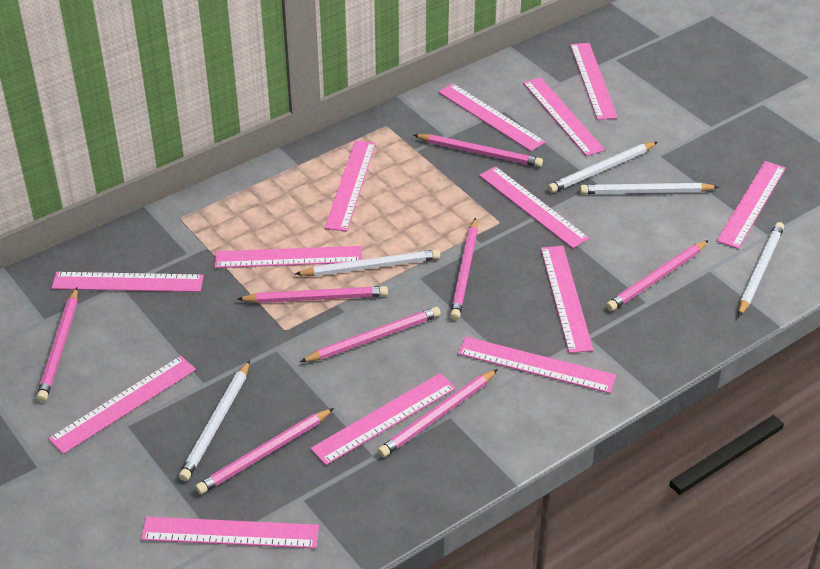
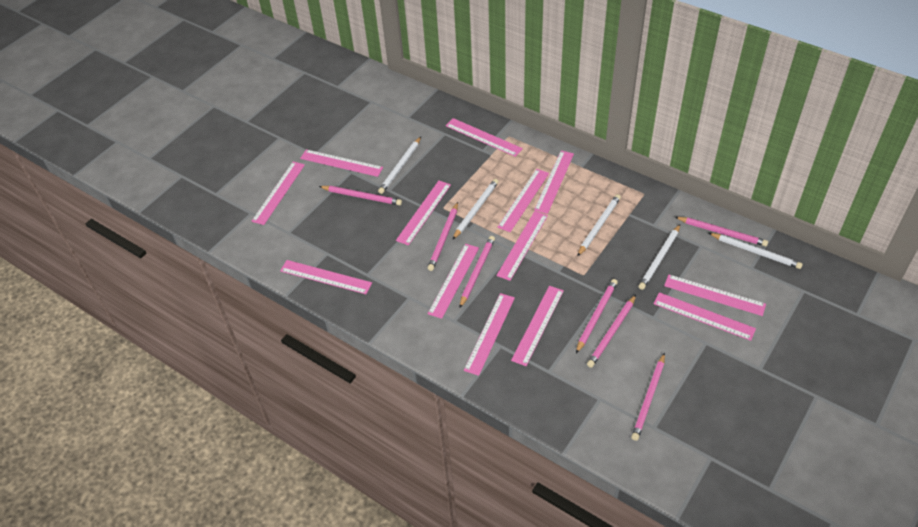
pink pencil: 8 -> 7

